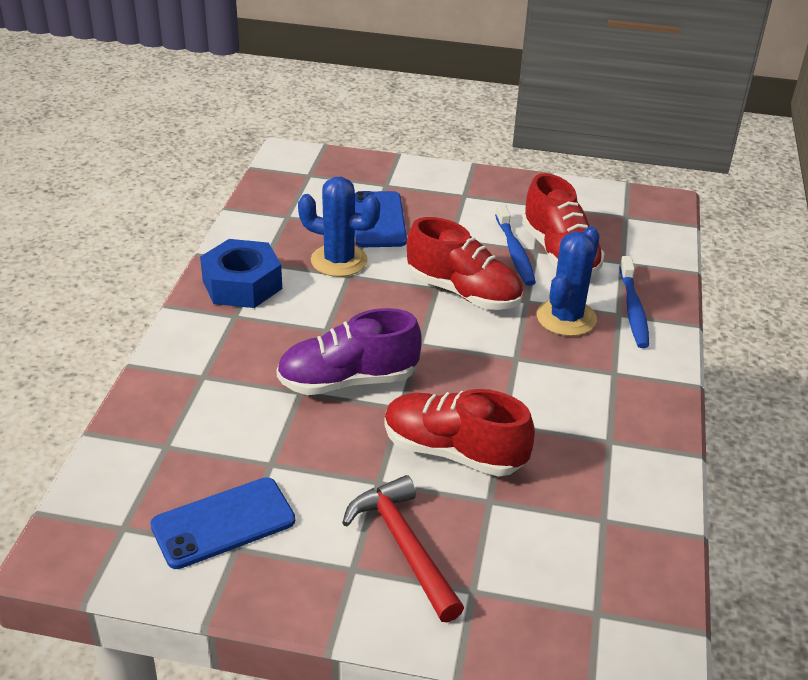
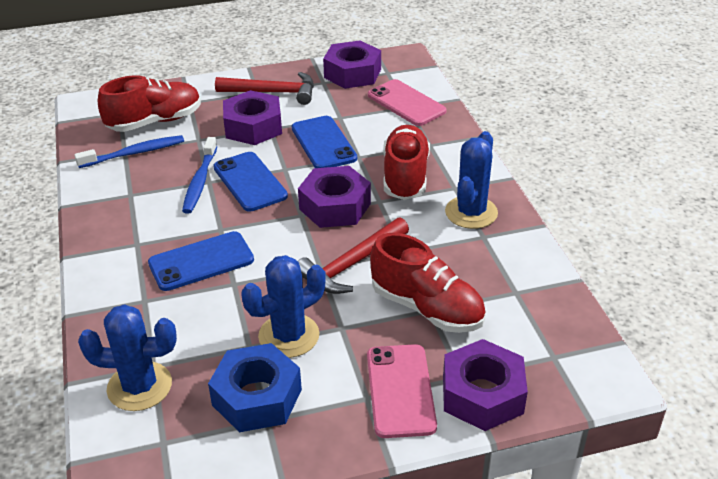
blue cactus: 2 -> 3
blue phone: 2 -> 3
pink phone: 0 -> 2
purple nut: 0 -> 4
purple shoe: 1 -> 0
red hammer: 1 -> 2

